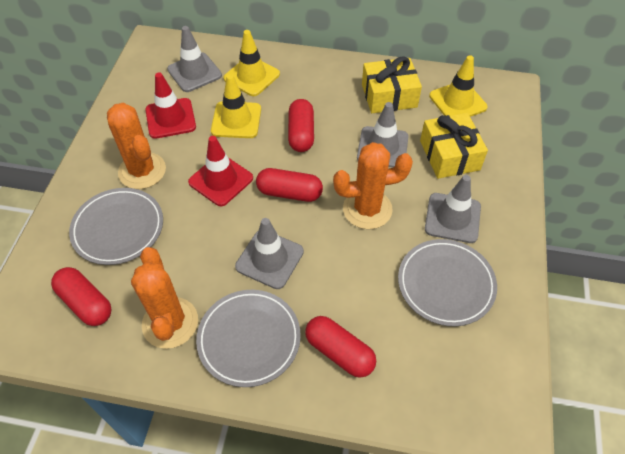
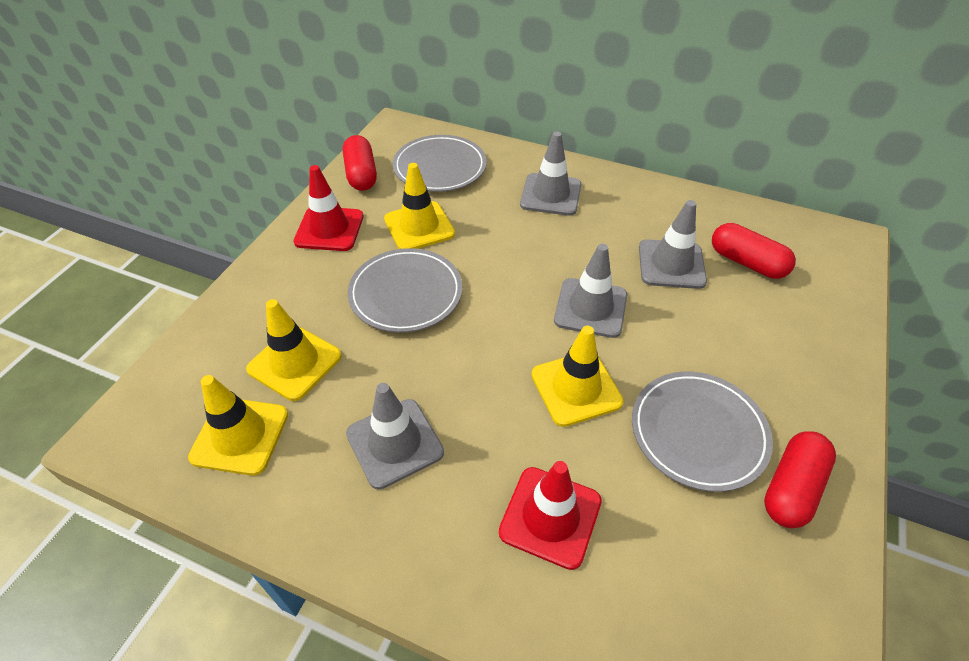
orange cactus: 3 -> 0
red capsule: 4 -> 3
yellow gift: 2 -> 0
yellow traffic cone: 3 -> 4

